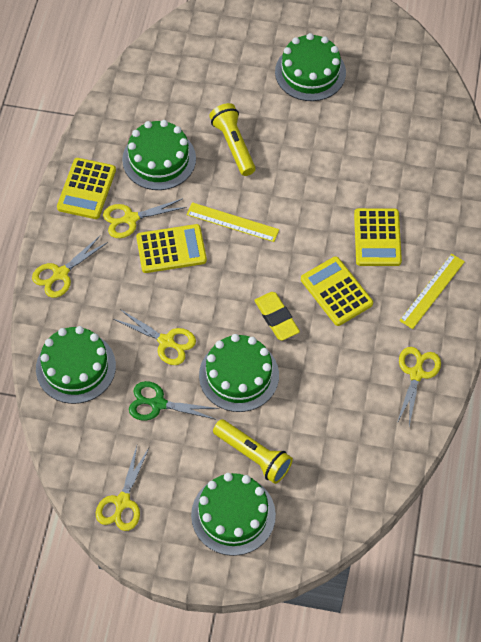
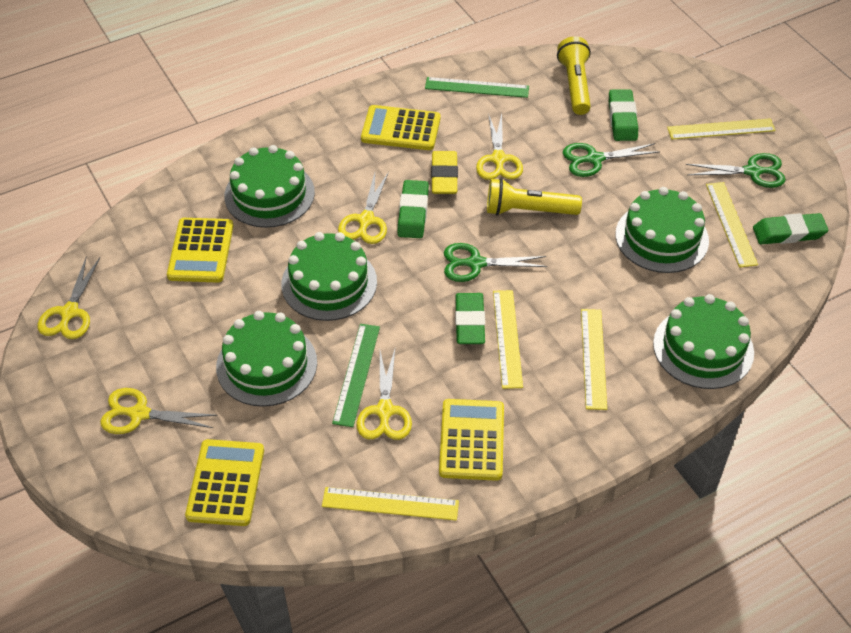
green eraser: 0 -> 4
green ruler: 0 -> 2
green scissors: 1 -> 3
yellow ruler: 2 -> 5

